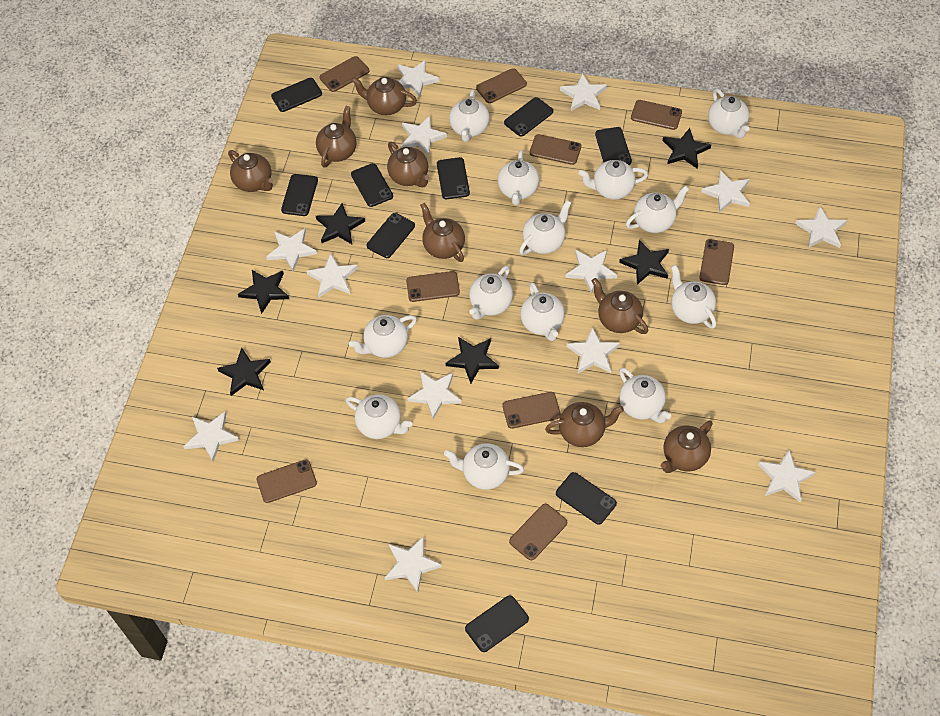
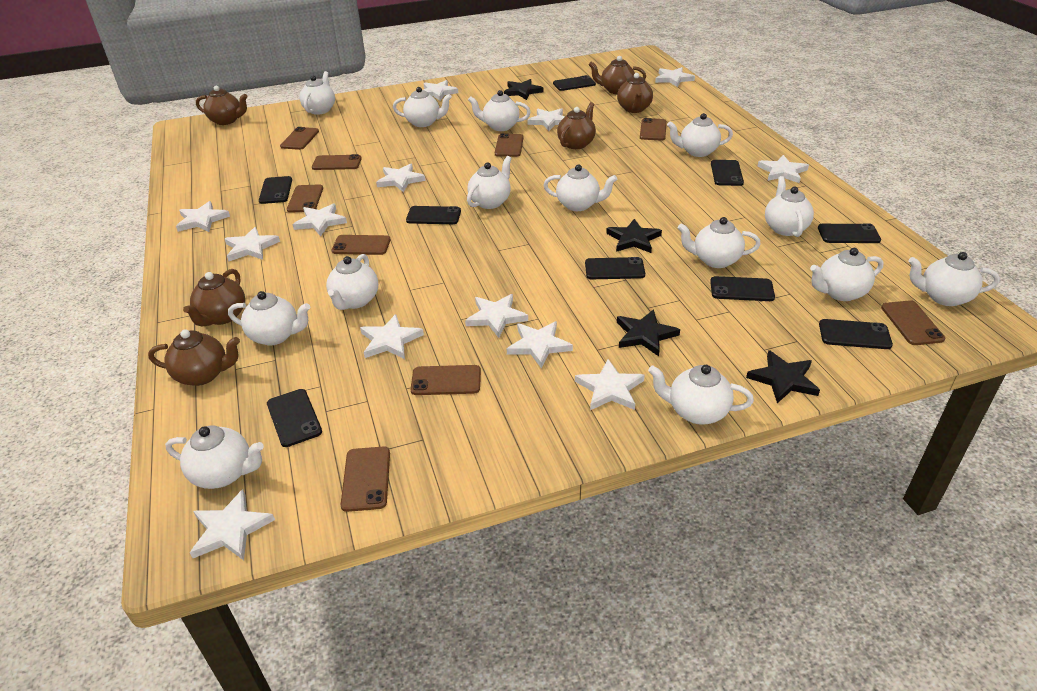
black star: 6 -> 4
brown teapot: 8 -> 6
white teapot: 13 -> 14

